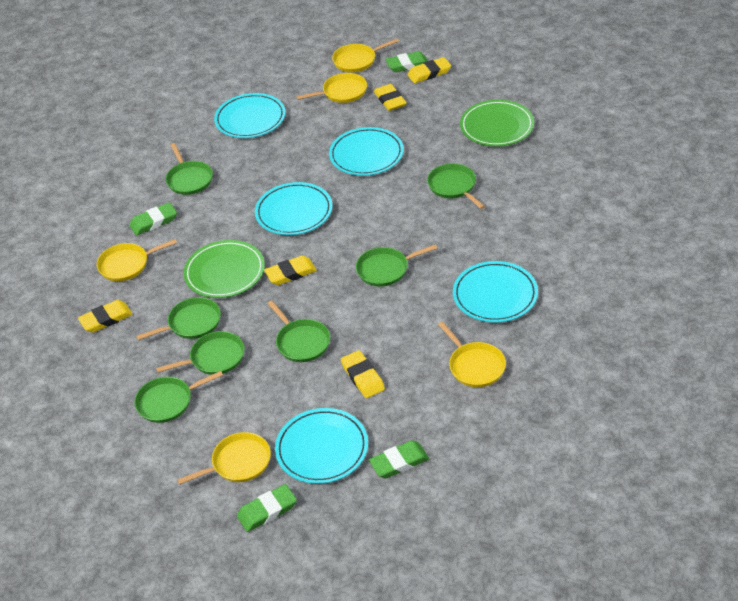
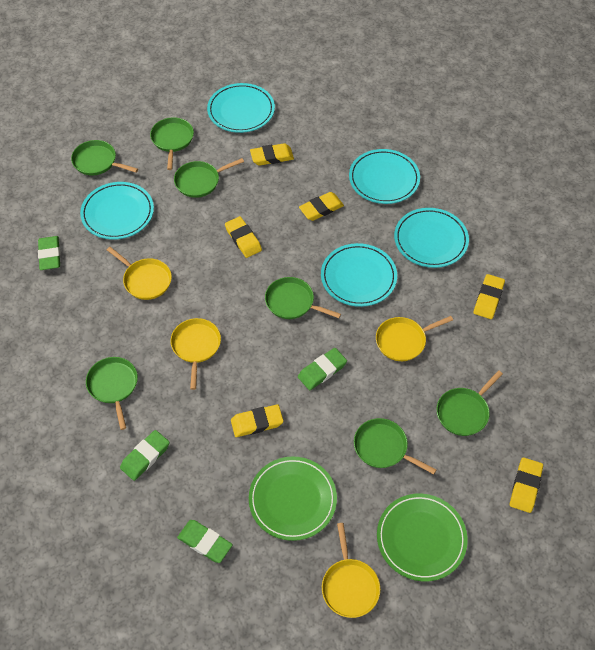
yellow eraser: 5 -> 6
yellow pan: 5 -> 4

